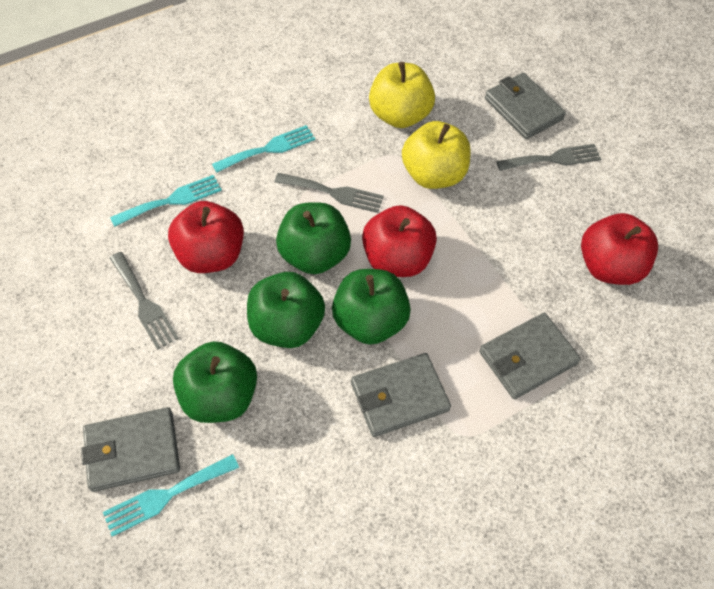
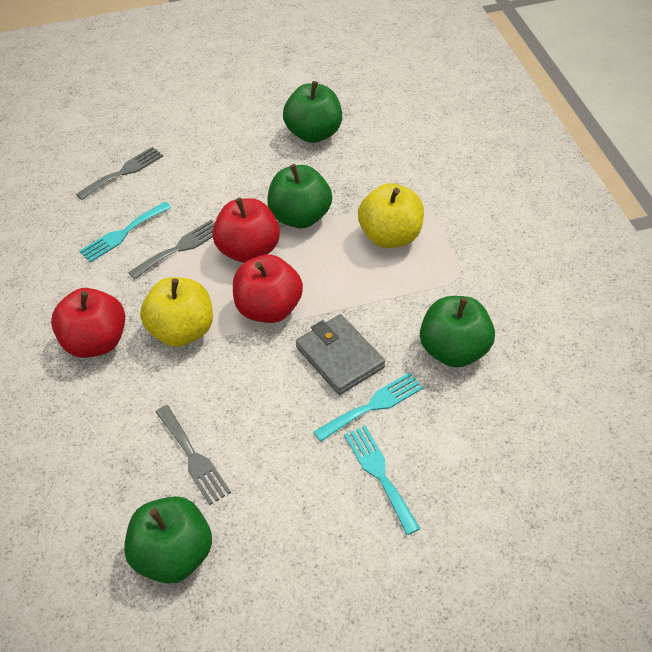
grey wallet: 4 -> 1

